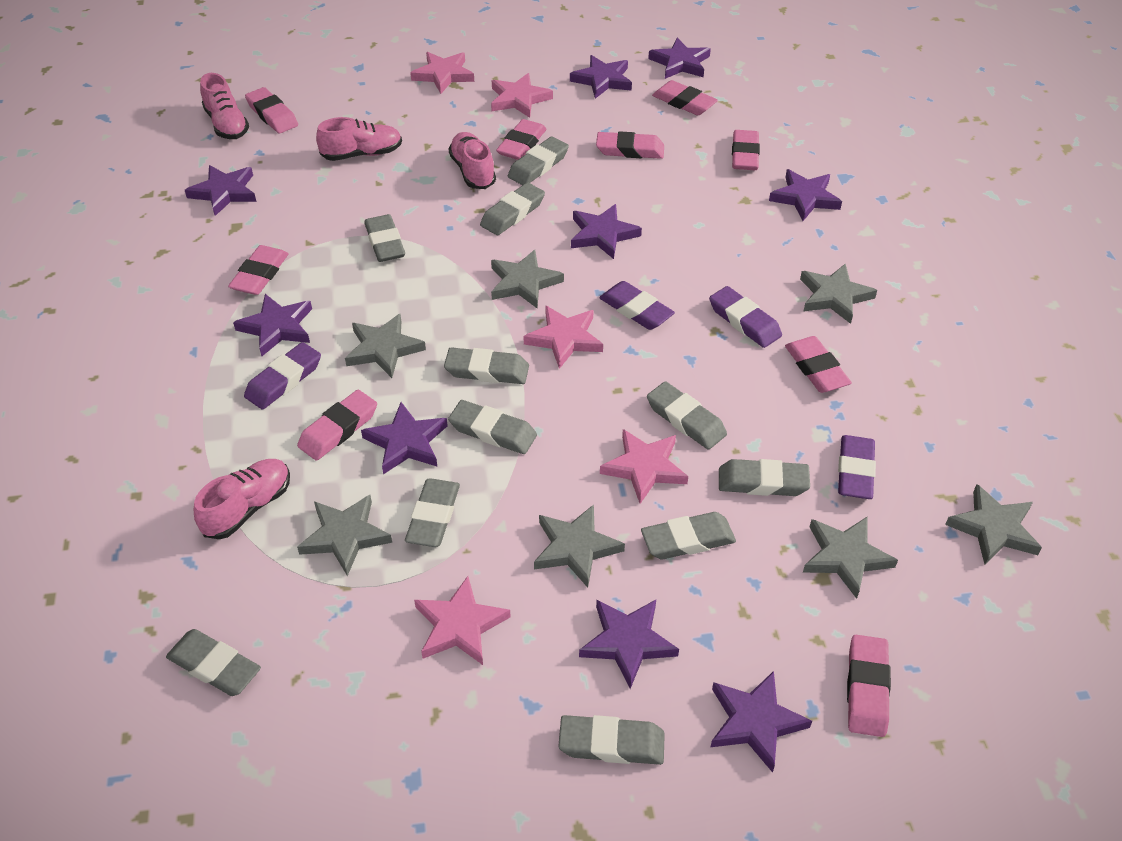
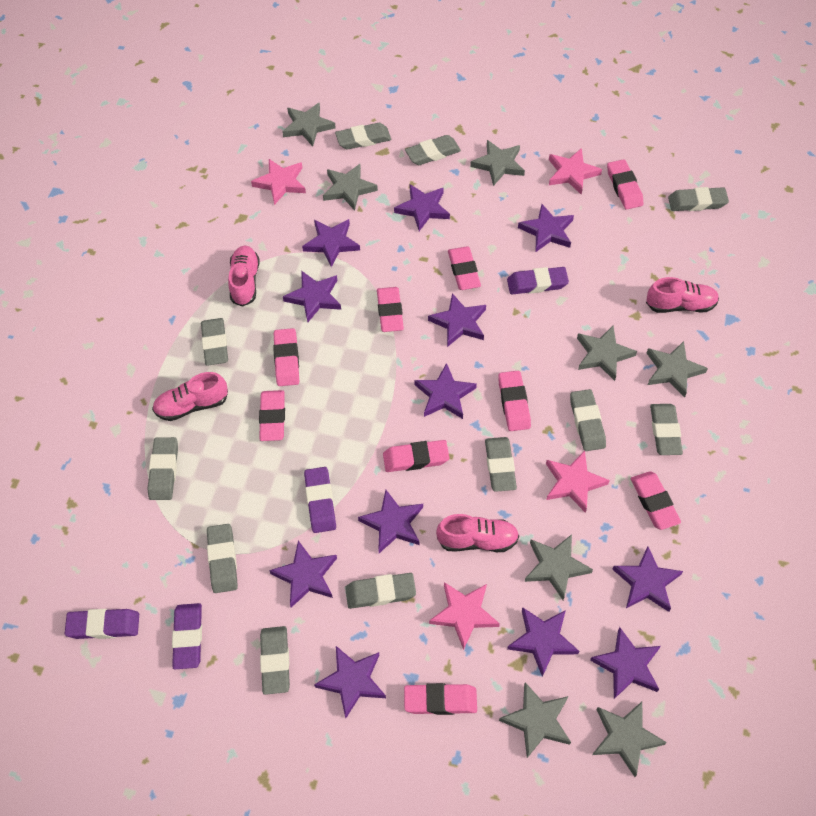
grey star: 7 -> 8
pink star: 5 -> 4
purple star: 9 -> 12

